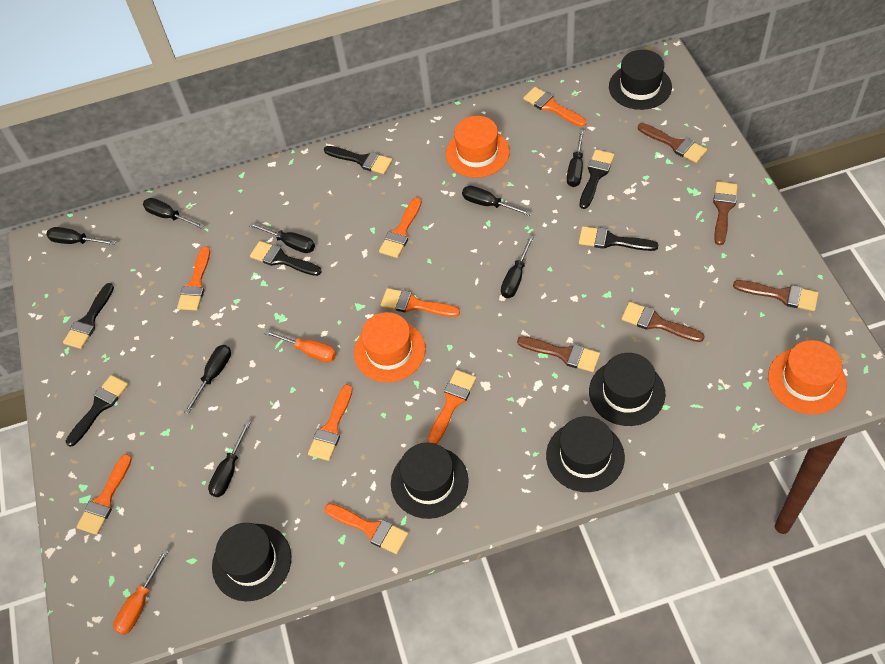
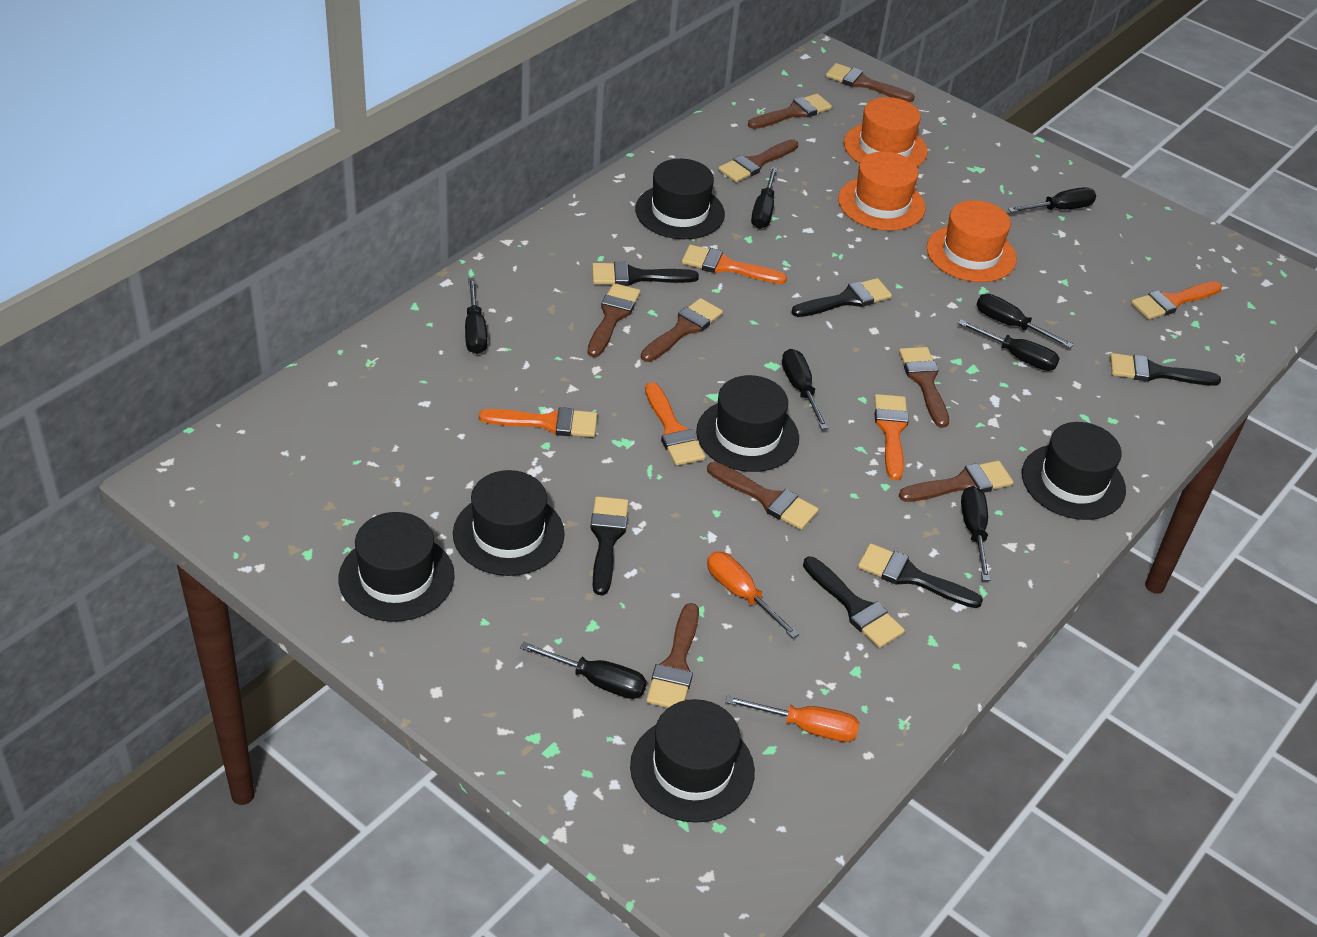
black hat: 5 -> 6
brown brush: 5 -> 9
orange brush: 8 -> 5

